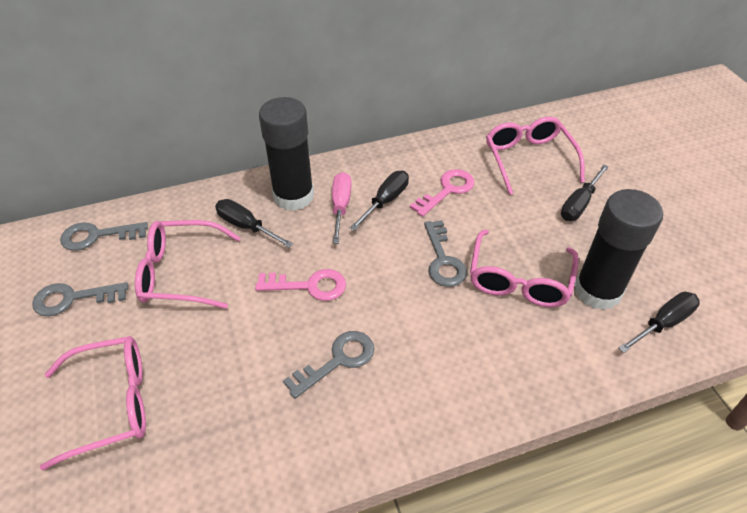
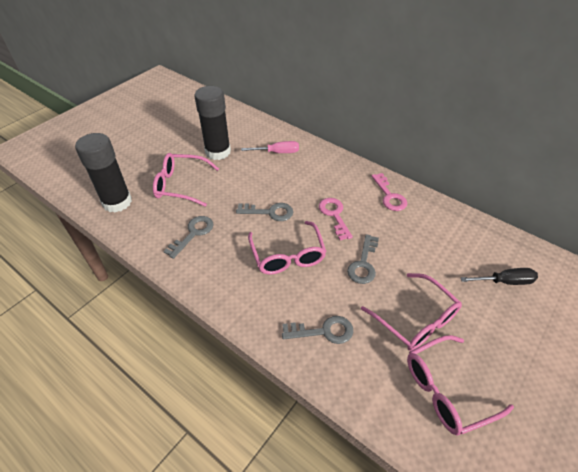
black screwdriver: 4 -> 1

